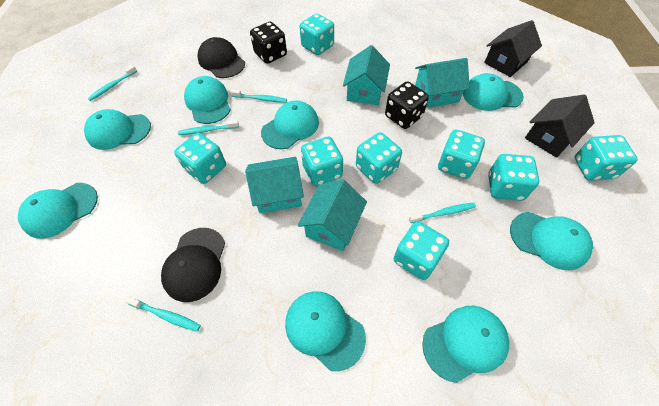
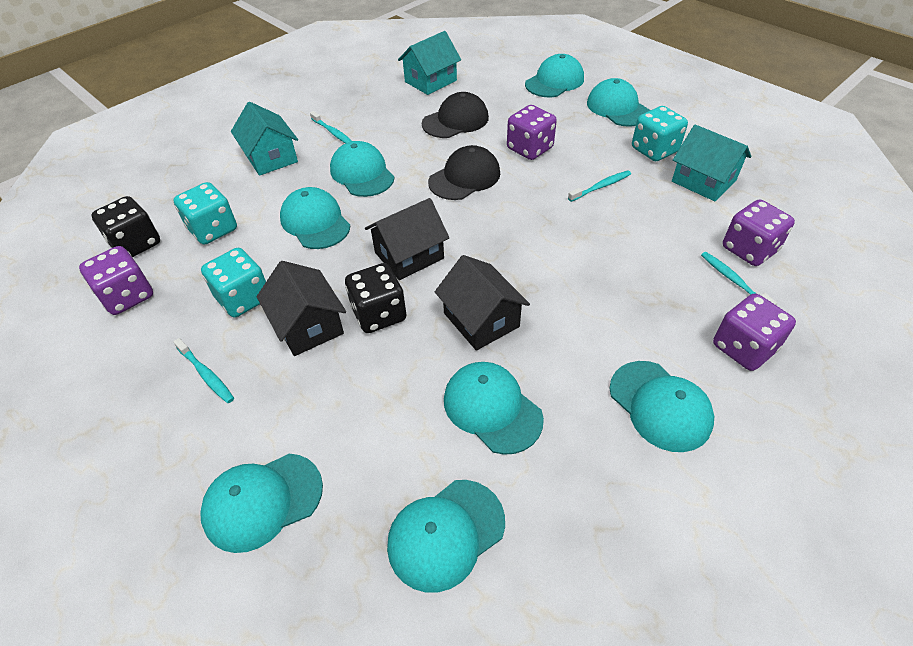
black house: 2 -> 3
purple dice: 0 -> 4
turquoise dice: 8 -> 3
turquoise house: 4 -> 3
turquoise toothbrush: 5 -> 4

